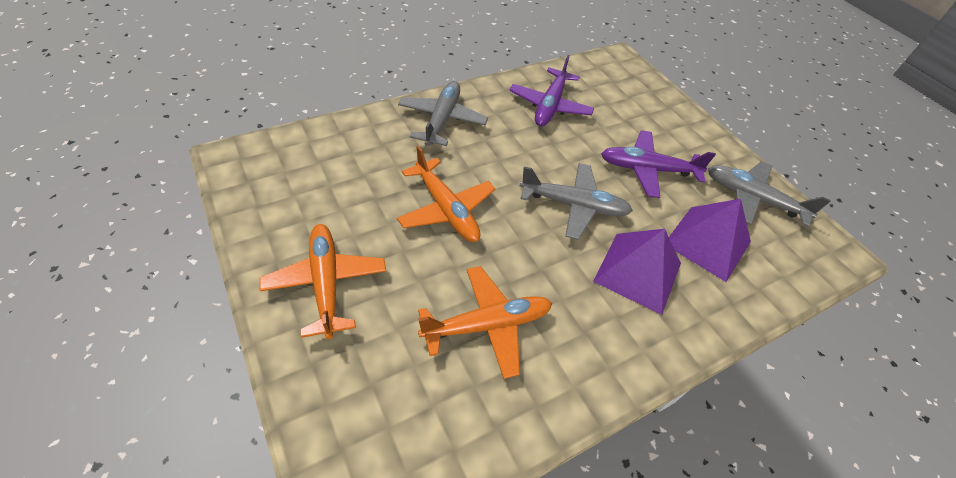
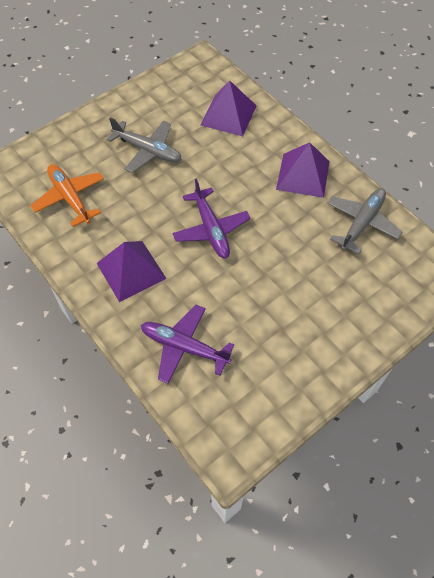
grey plane: 3 -> 2
orange plane: 3 -> 1
purple pyramid: 2 -> 3

